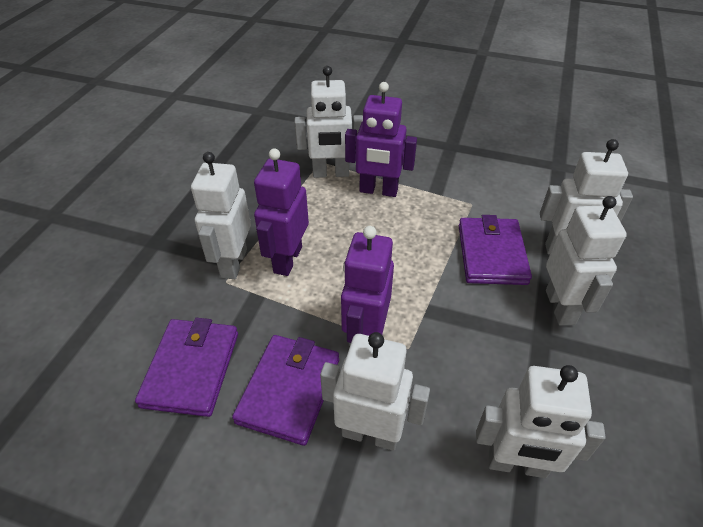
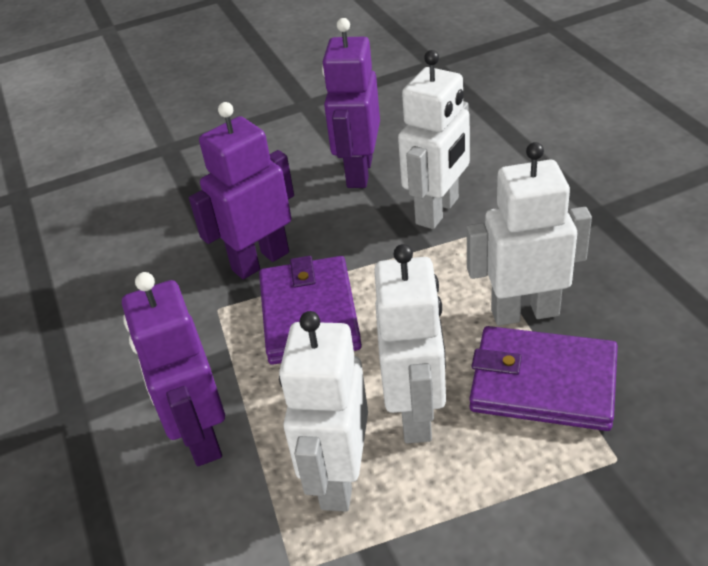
purple wallet: 3 -> 2
white robot: 6 -> 4

